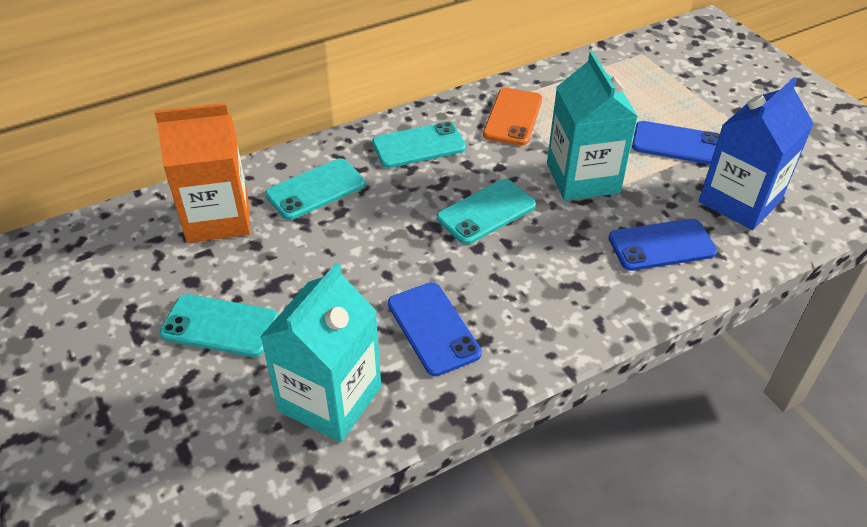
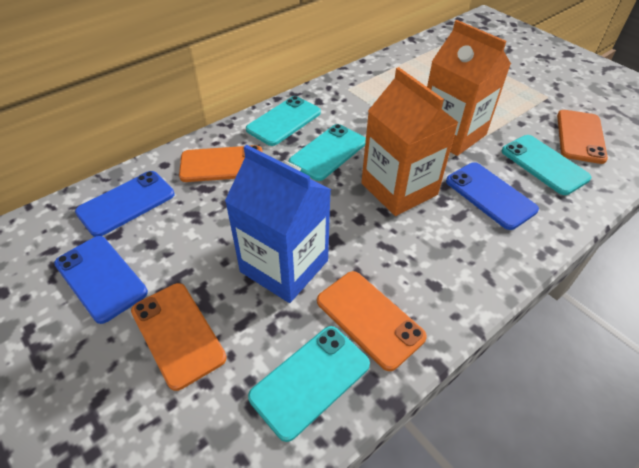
orange carton: 1 -> 2
orange phone: 1 -> 4
turquoise carton: 2 -> 0

